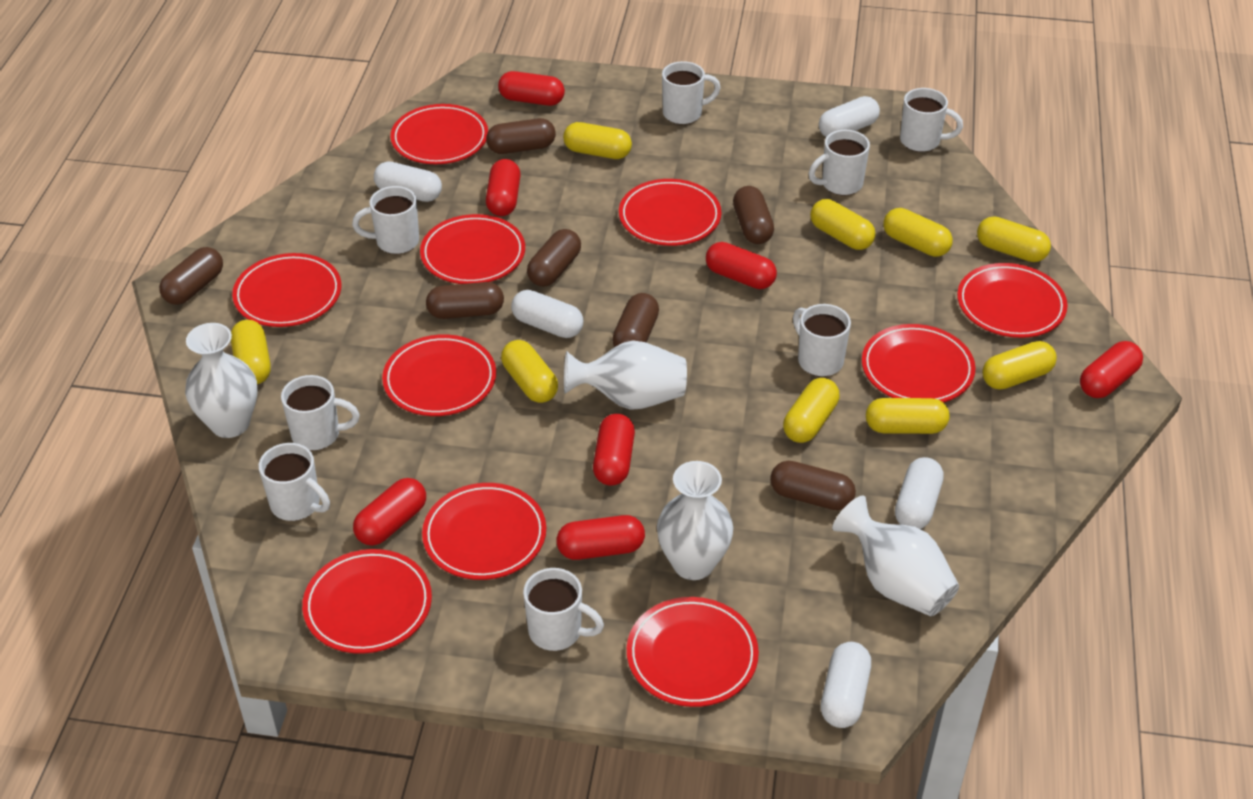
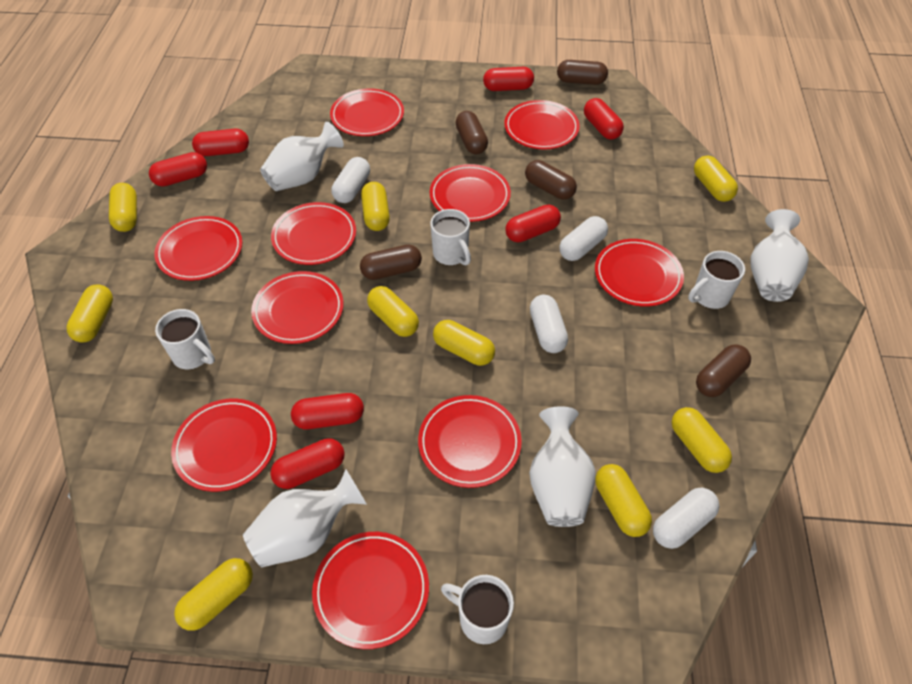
brown capsule: 7 -> 5
white capsule: 5 -> 4
white mug: 8 -> 4

